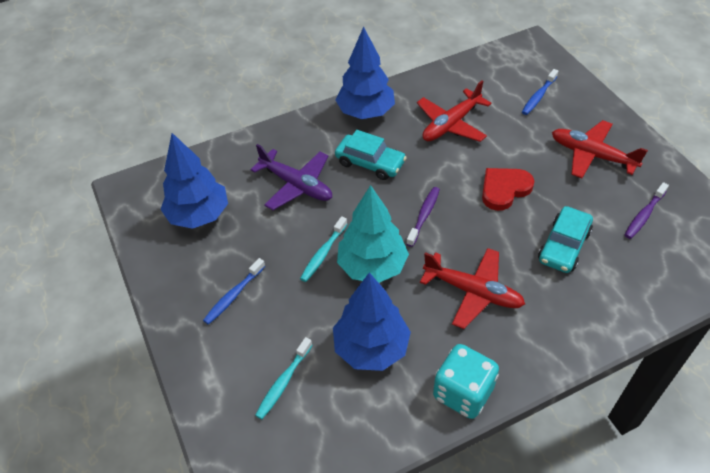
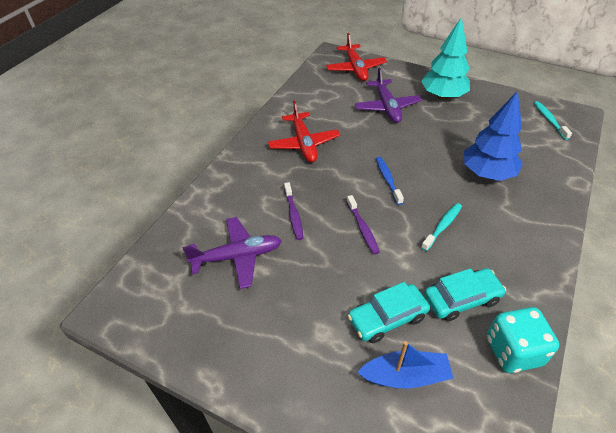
blue boat: 0 -> 1
blue toothbrush: 2 -> 1
blue tree: 3 -> 1
purple plane: 1 -> 2
red heart: 1 -> 0
red plane: 3 -> 2

